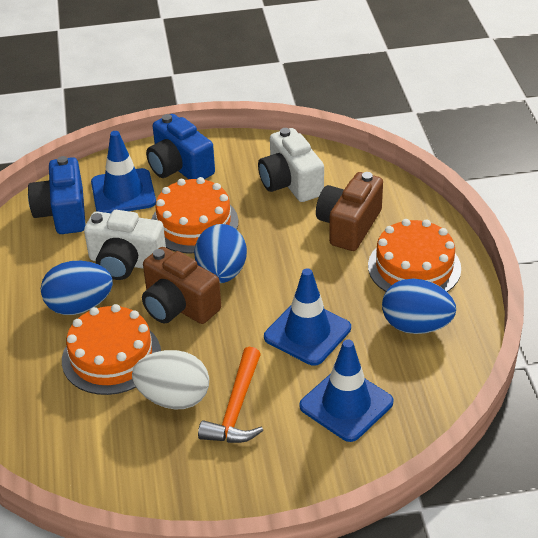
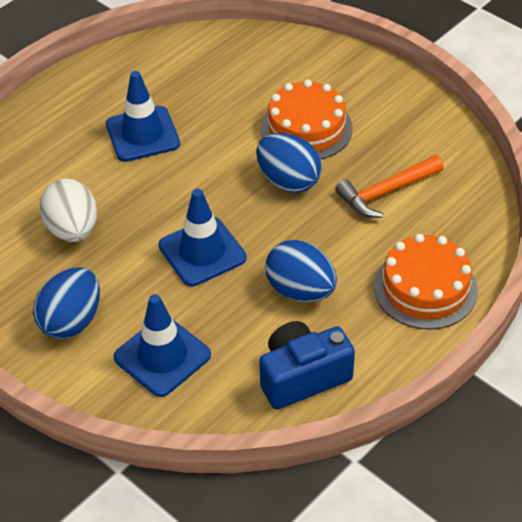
blue camera: 2 -> 1
brown camera: 2 -> 0
orange cake: 3 -> 2
white camera: 2 -> 0

